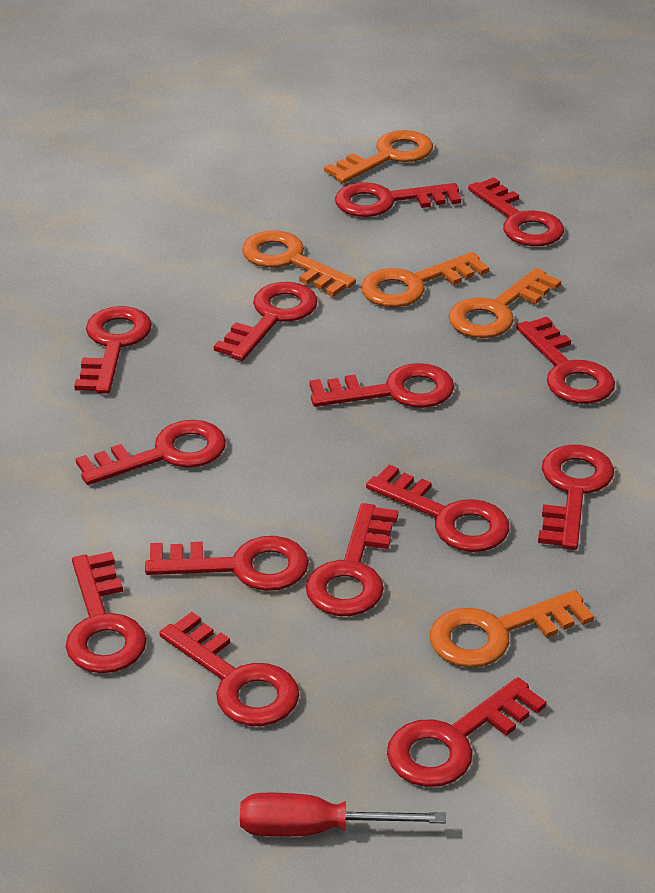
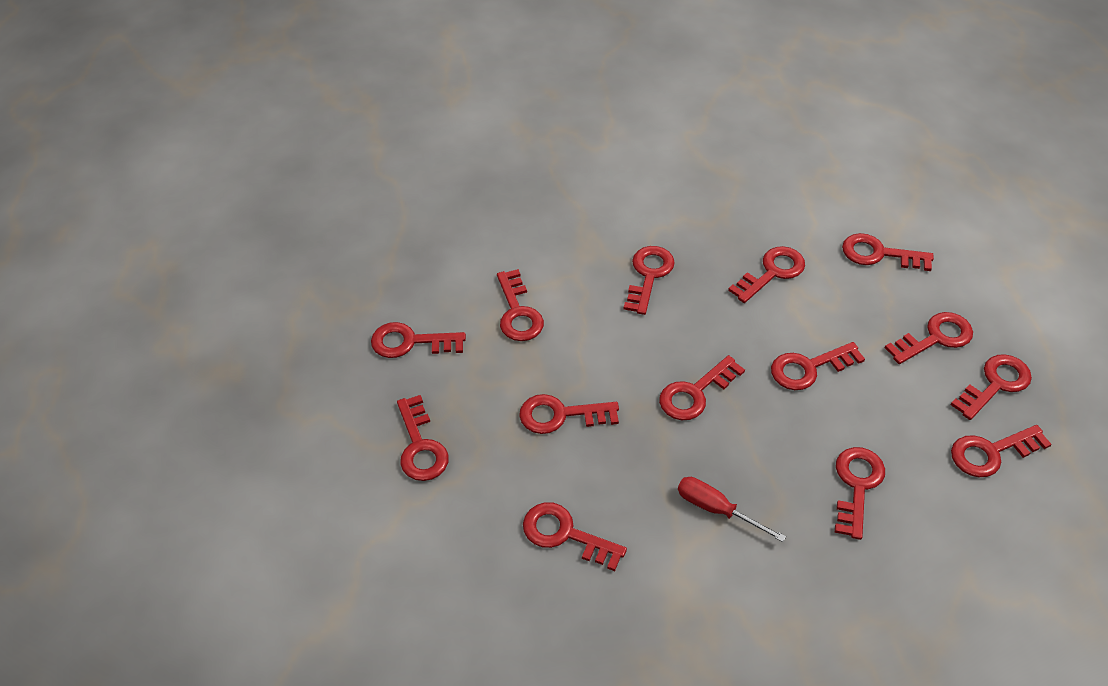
orange key: 5 -> 0

